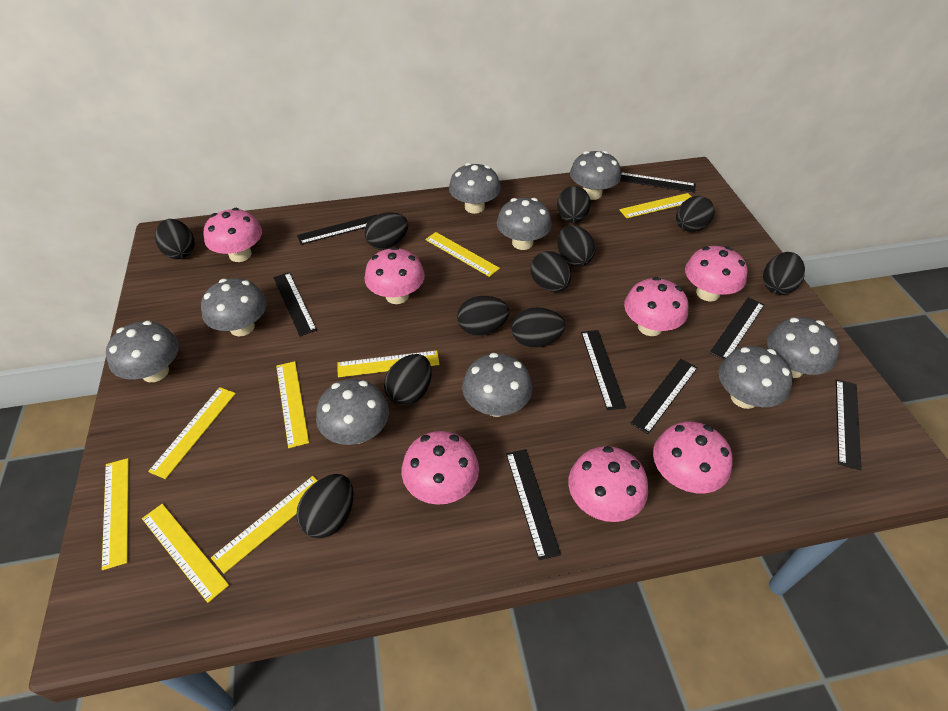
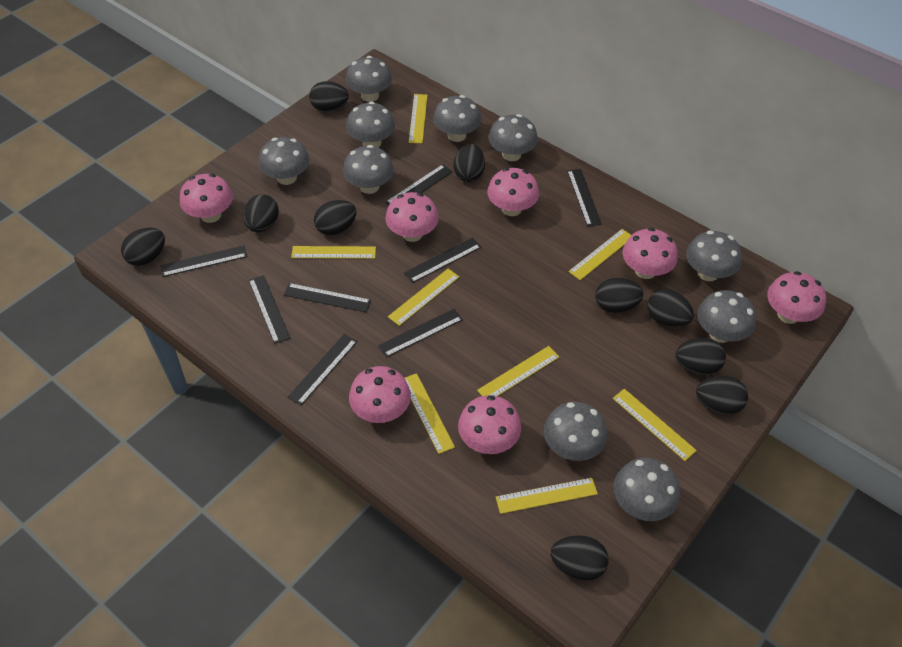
black egg: 11 -> 10
grey mushroom: 9 -> 10

